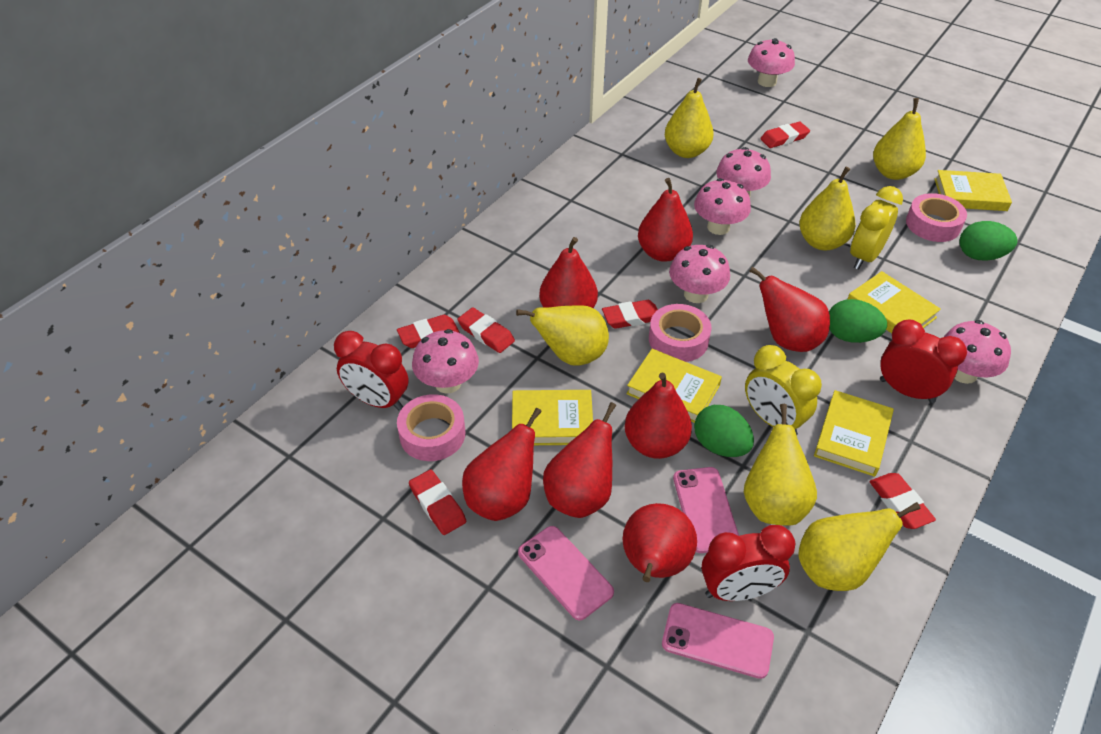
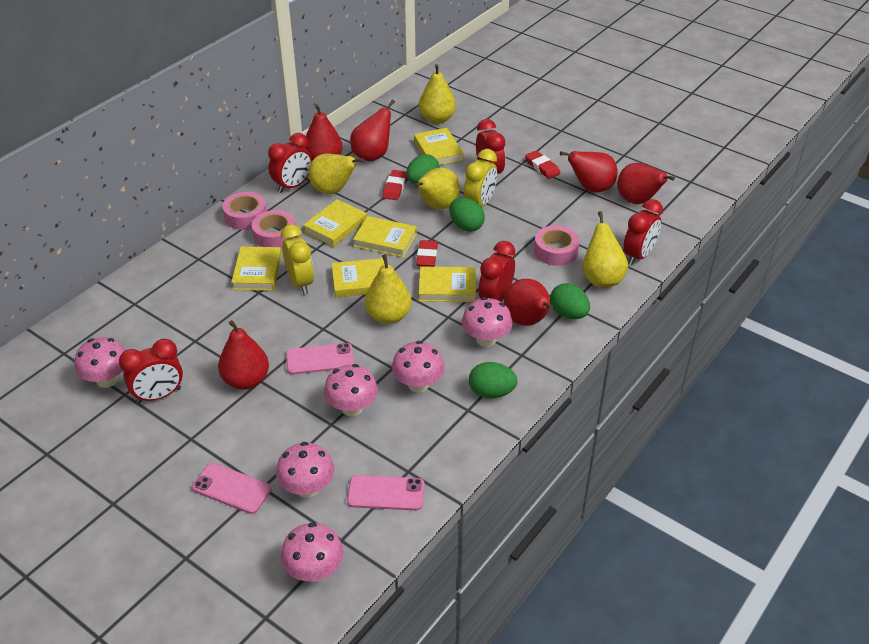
green egg: 3 -> 4
red clock: 3 -> 5
red eraser: 6 -> 3
red pear: 7 -> 6
yellow book: 5 -> 6
yellow pear: 6 -> 5

